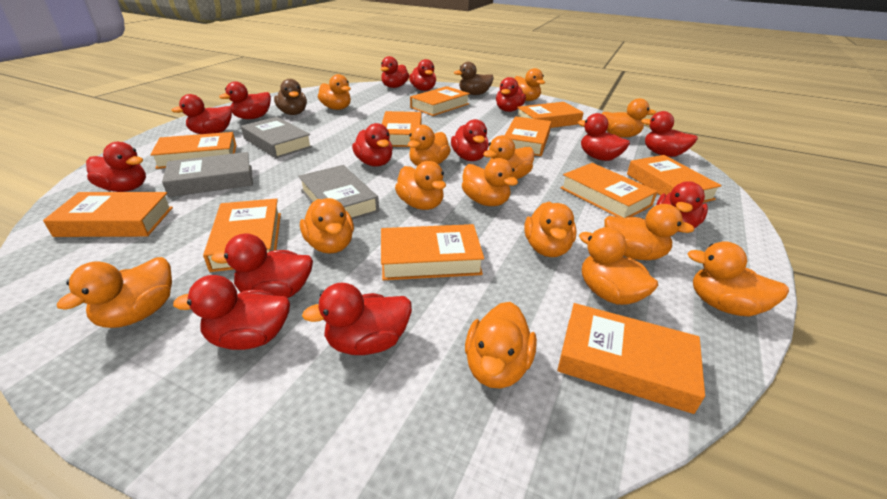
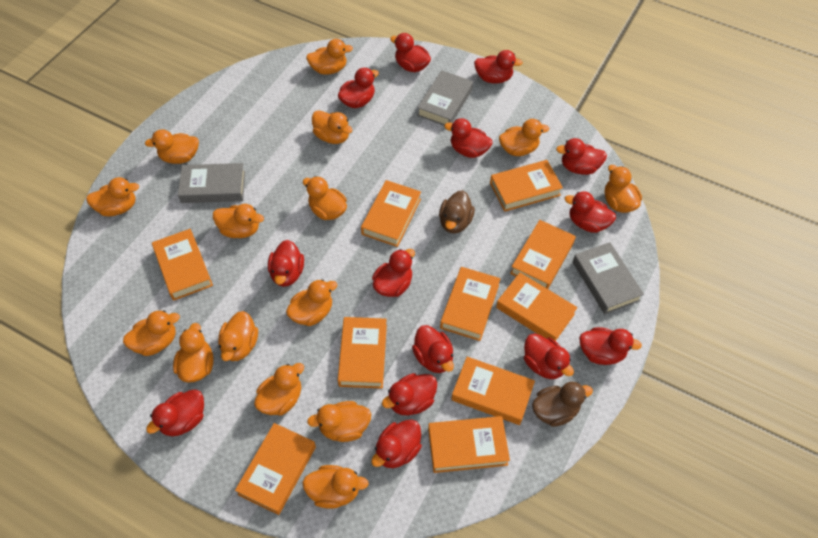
orange book: 11 -> 10
orange duck: 14 -> 15

